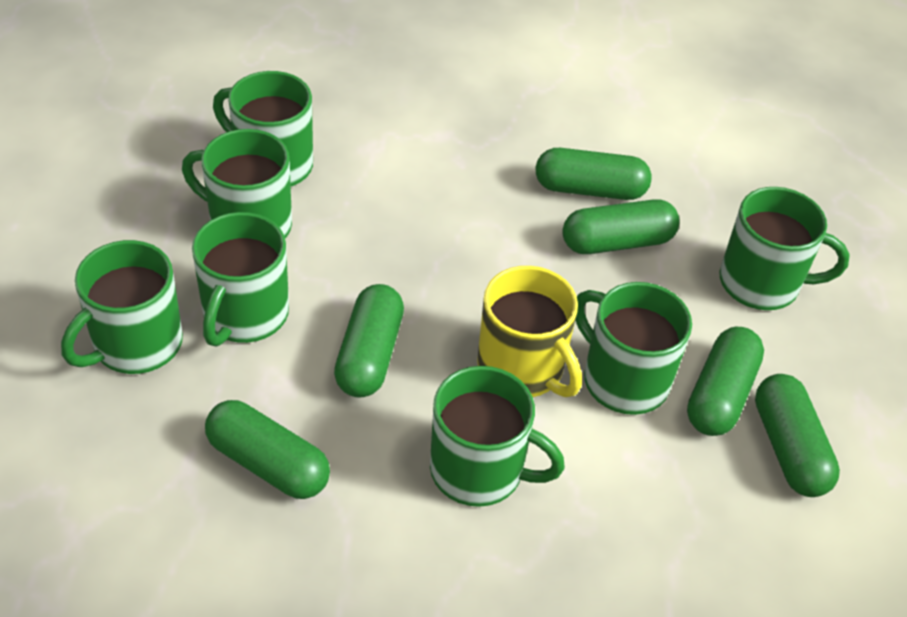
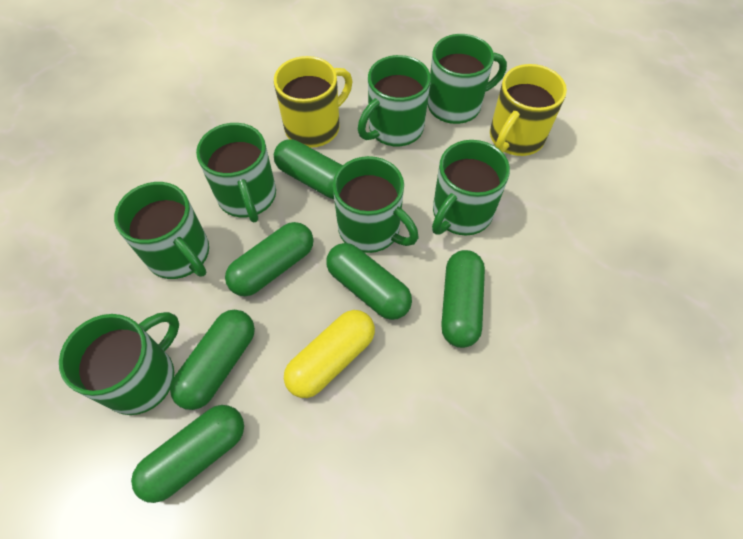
yellow capsule: 0 -> 1
yellow mug: 1 -> 2

